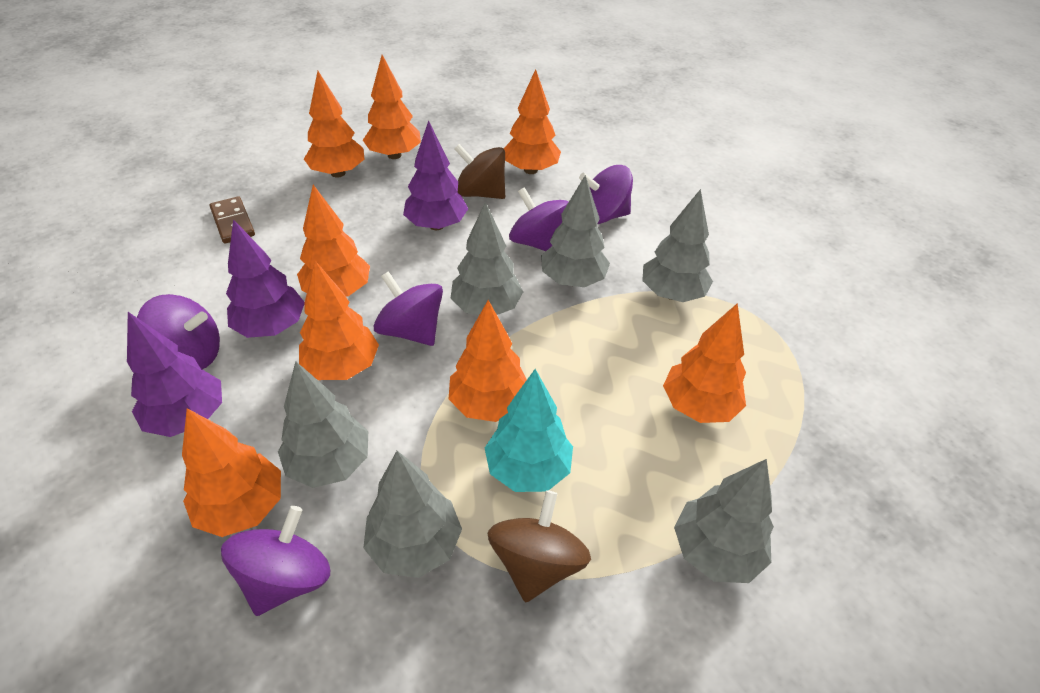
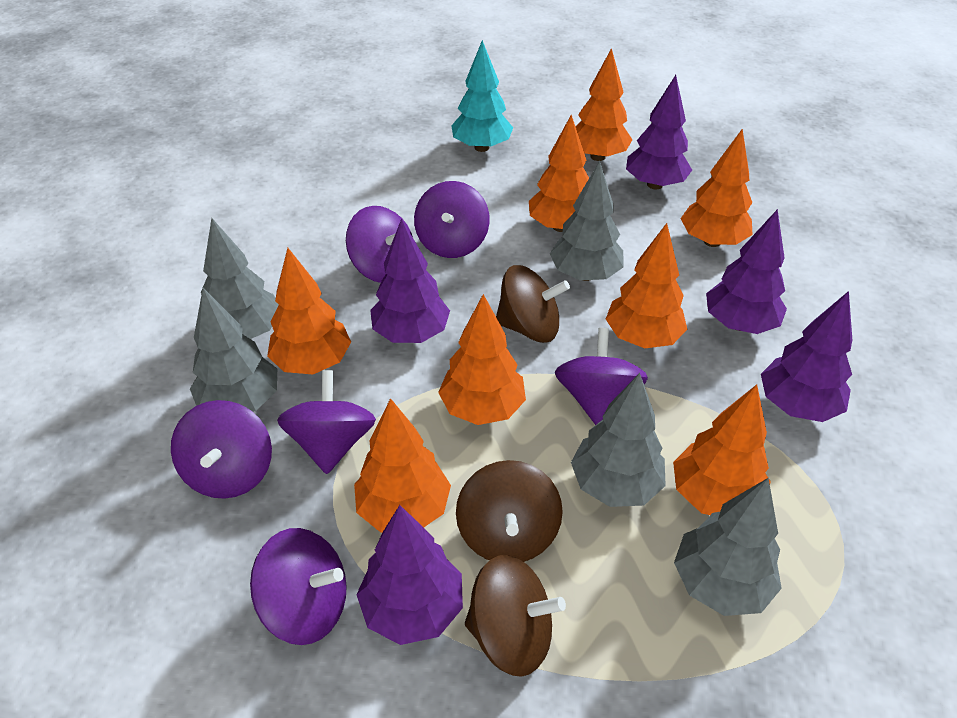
brown domino: 1 -> 0
brown spinning top: 2 -> 3
grey tree: 6 -> 5
purple spinning top: 5 -> 6
purple tree: 3 -> 5

